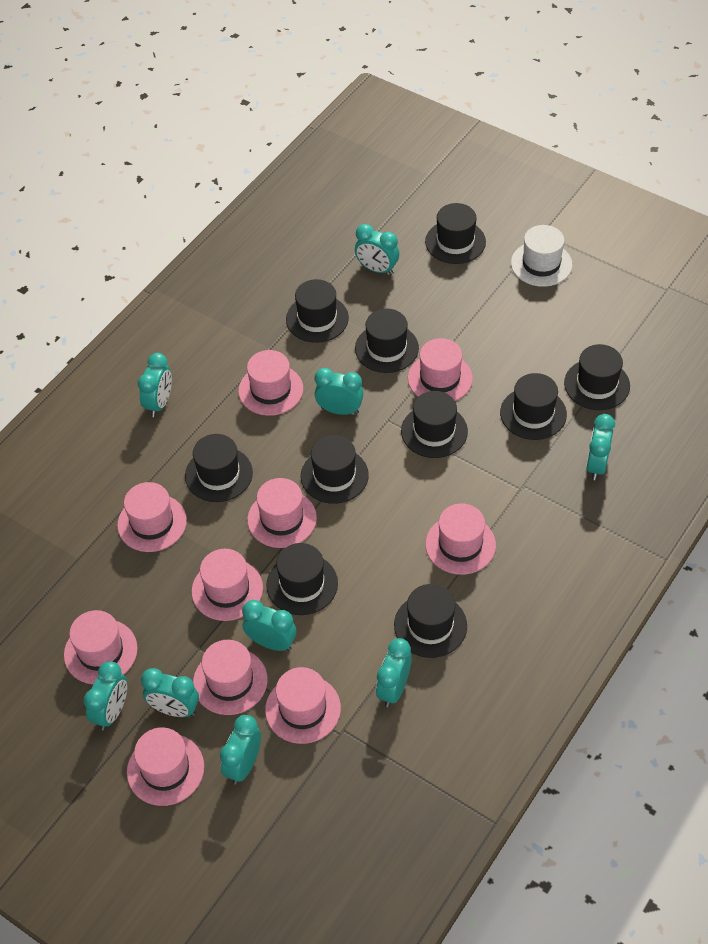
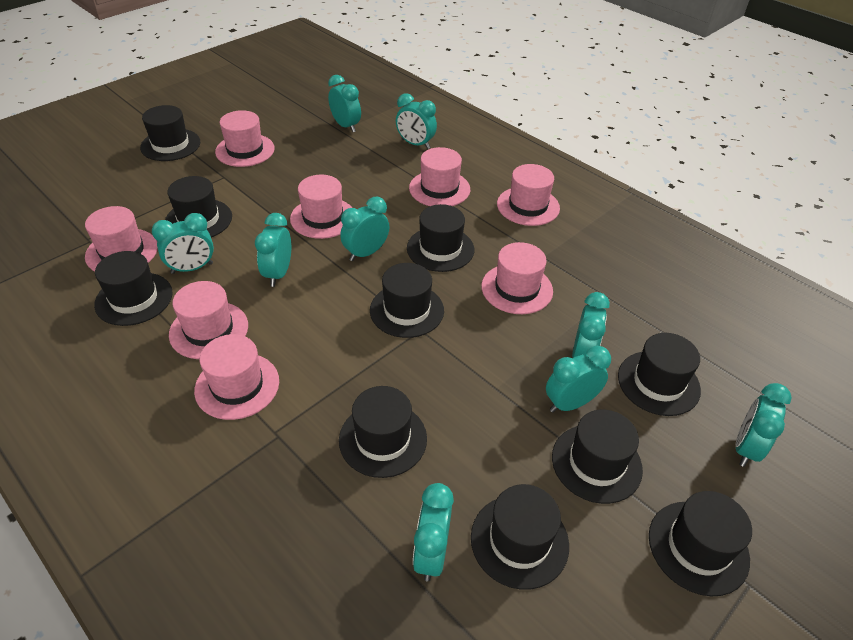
pink hat: 10 -> 8
white hat: 1 -> 0

